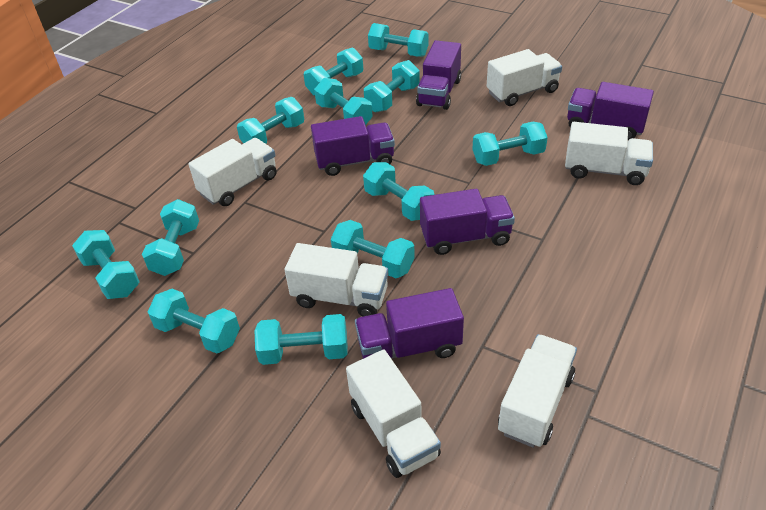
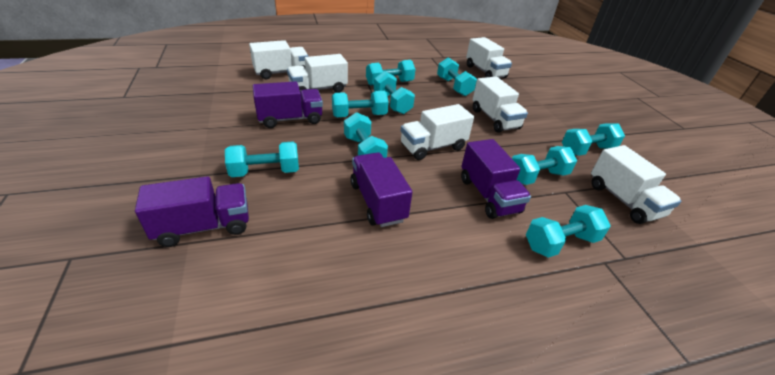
purple truck: 5 -> 4
turquoise dumbbell: 12 -> 9

